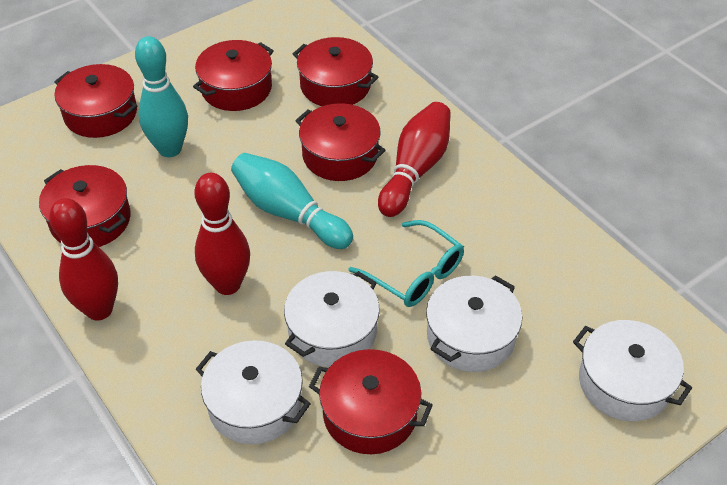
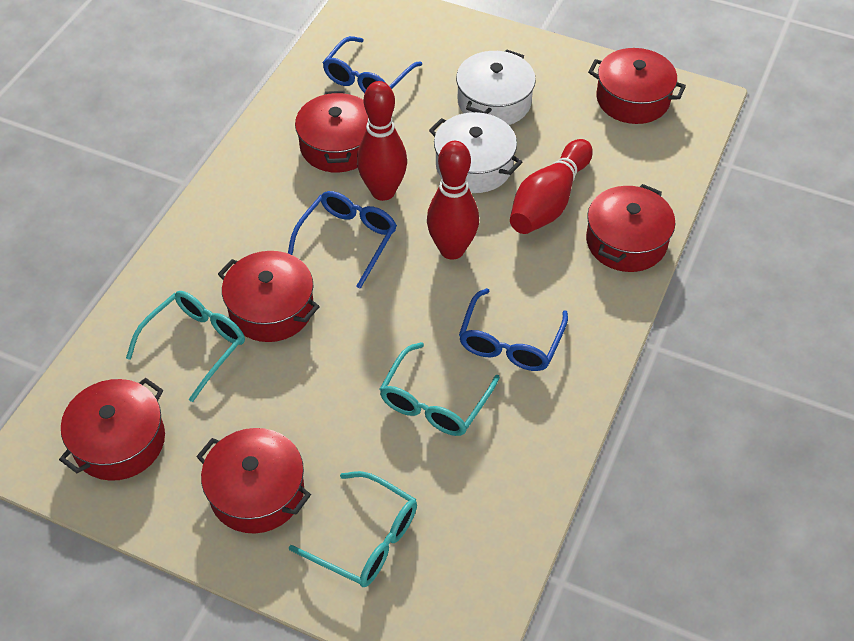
blue glasses: 0 -> 3
turquoise bowling pin: 2 -> 0
turquoise glasses: 1 -> 3
white pot: 4 -> 2

